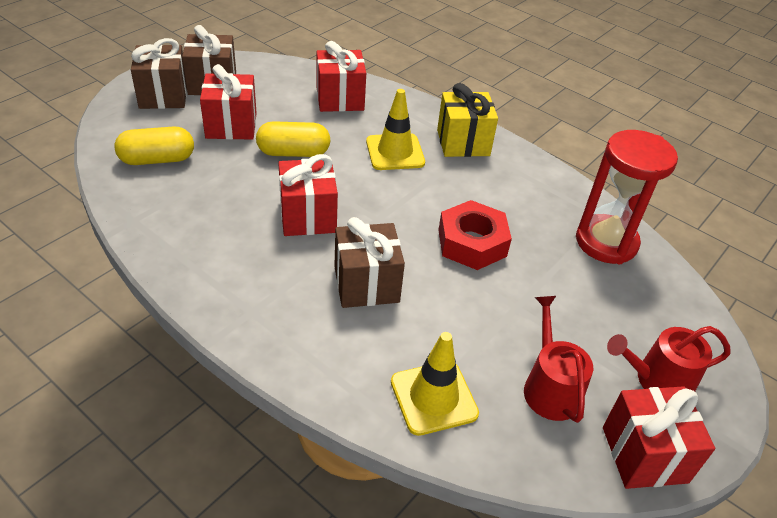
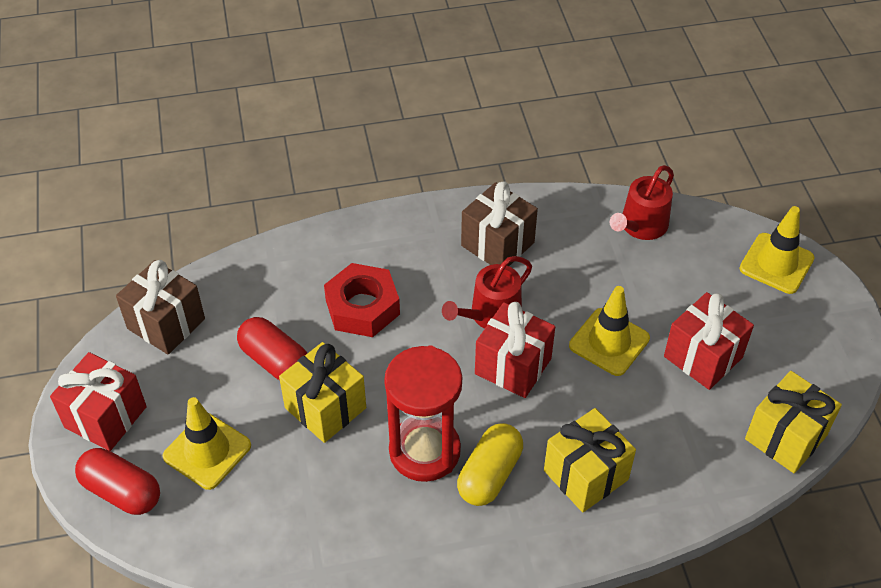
brown gift: 3 -> 2
red capsule: 0 -> 2
red gift: 4 -> 3
yellow capsule: 2 -> 1
yellow gift: 1 -> 3
yellow traffic cone: 2 -> 3

